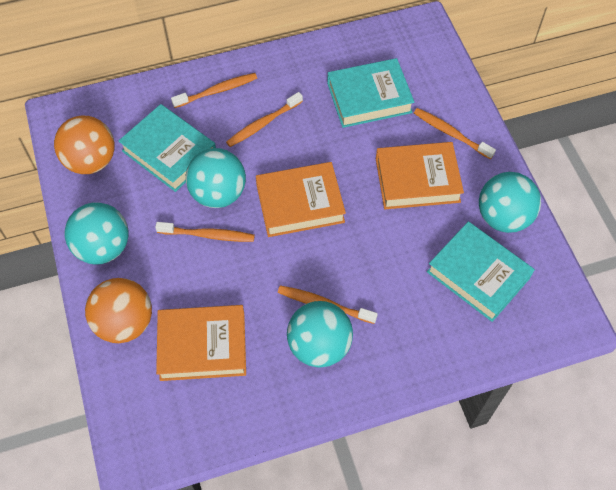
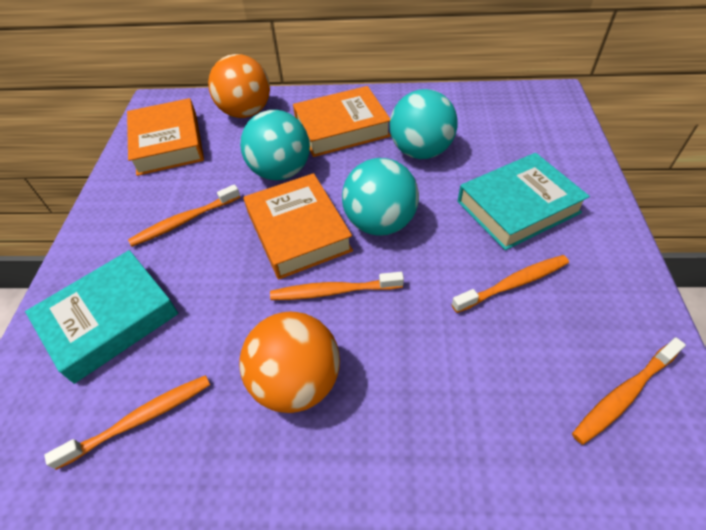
turquoise ball: 4 -> 3
turquoise book: 3 -> 2

